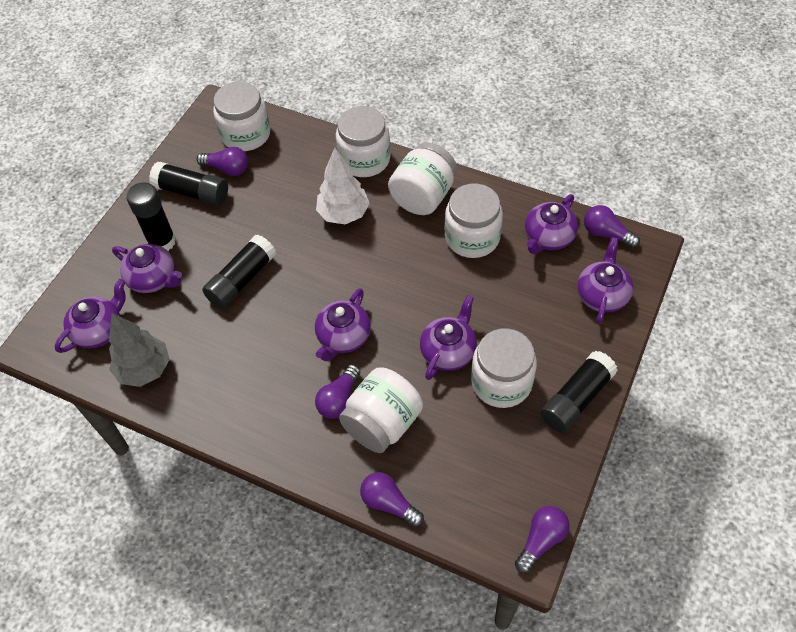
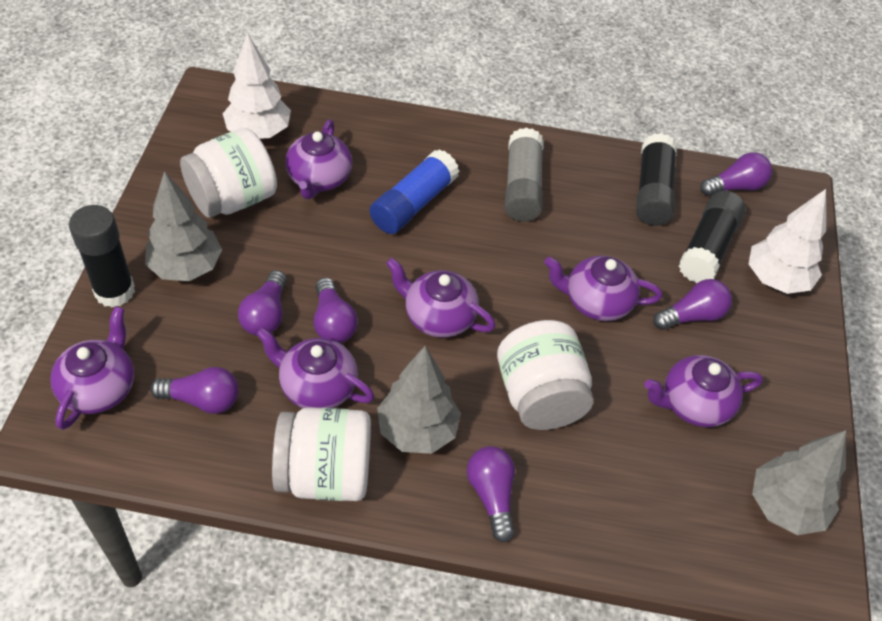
black glue stick: 4 -> 3
blue glue stick: 0 -> 1
grey glue stick: 0 -> 1
grey tree: 1 -> 3
purple light bulb: 5 -> 6
white jar: 6 -> 3
white tree: 1 -> 2

